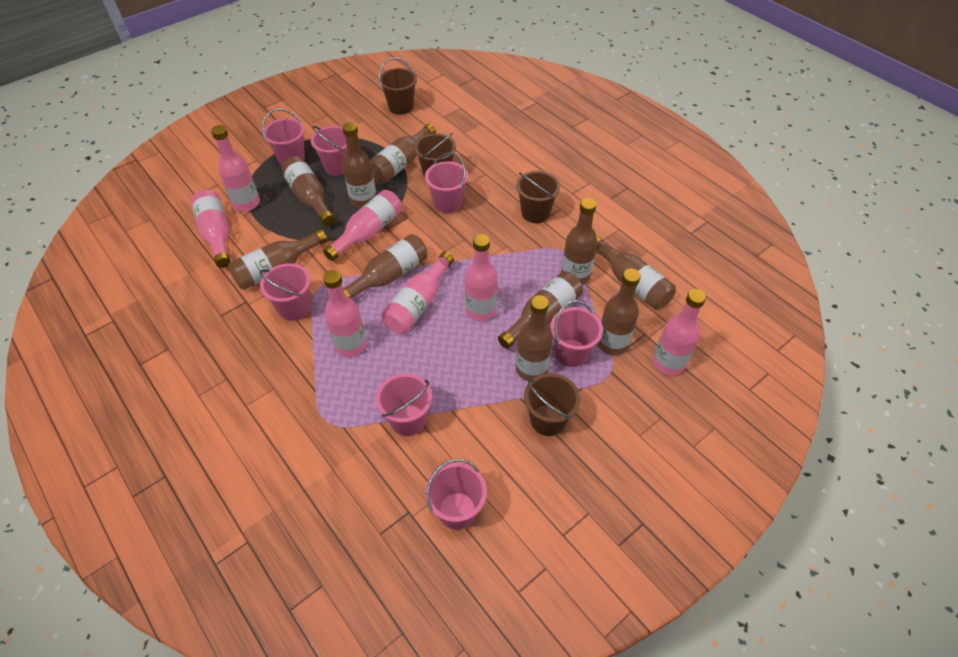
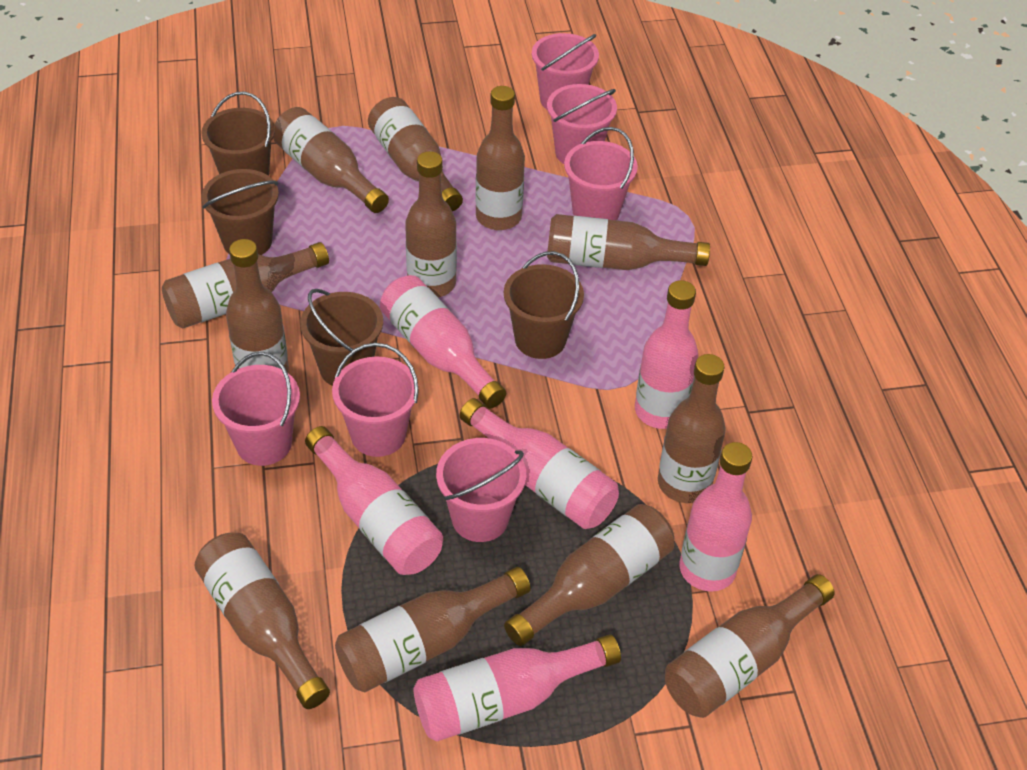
brown bottle: 10 -> 12
pink bottle: 7 -> 6
pink bucket: 7 -> 6

